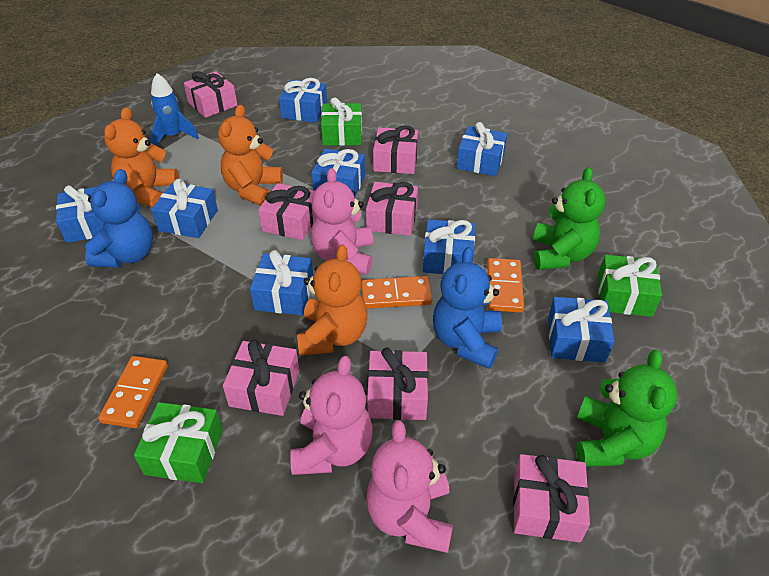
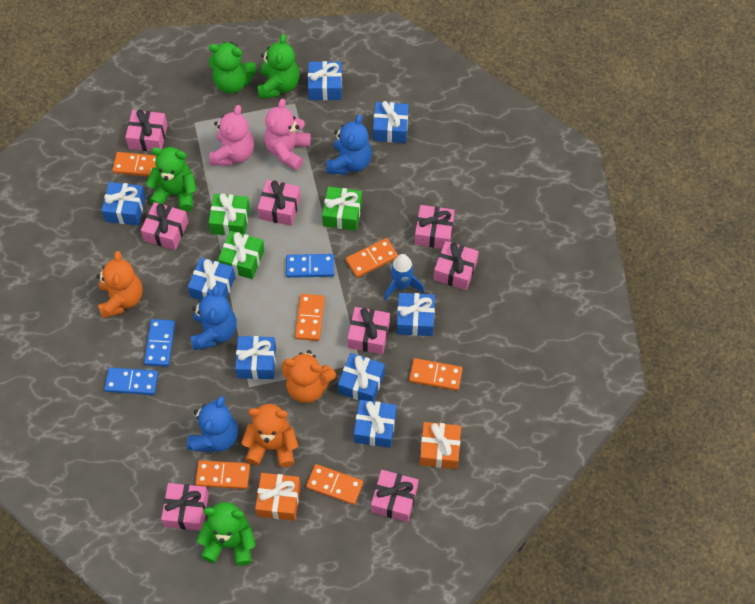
blue domino: 0 -> 3
blue teddy bear: 2 -> 3
green teddy bear: 2 -> 4
orange domino: 3 -> 6
orange gift: 0 -> 2
pink gift: 7 -> 8
pink teddy bear: 3 -> 2

